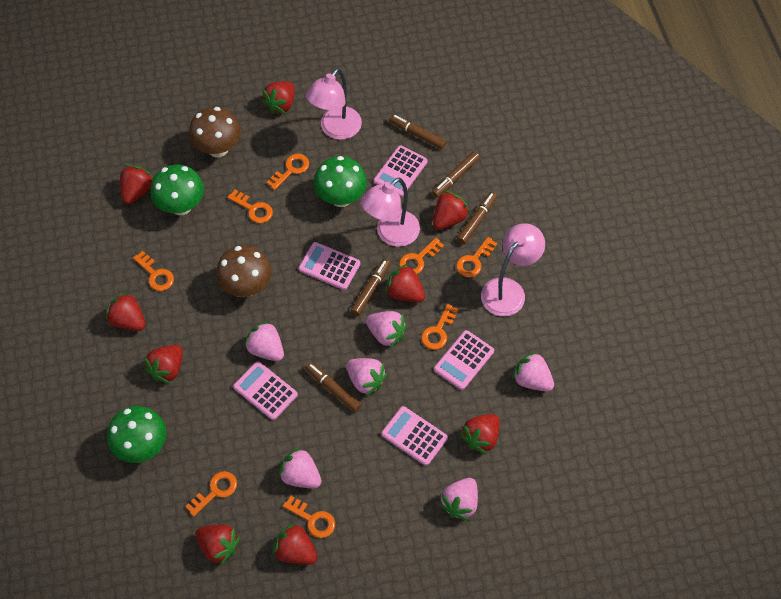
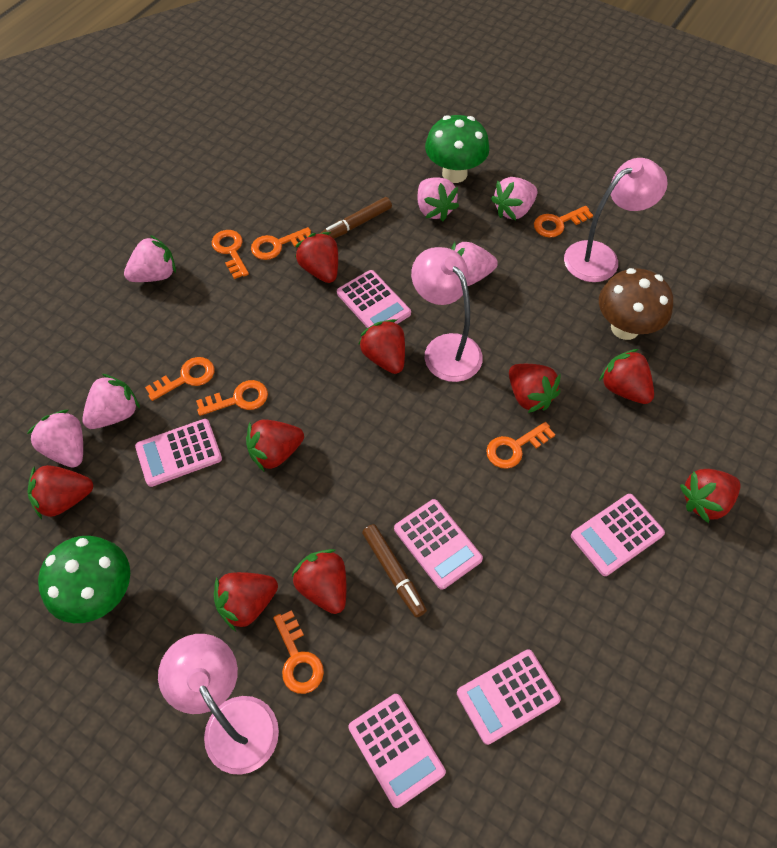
brown marker: 5 -> 2
brown mushroom: 2 -> 1
green mushroom: 3 -> 2
orange key: 8 -> 7
pink calculator: 5 -> 6

